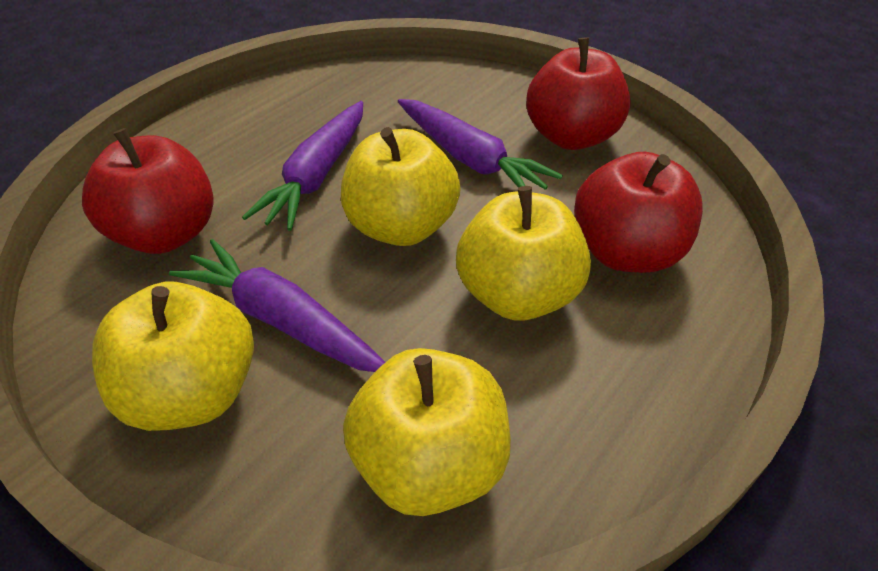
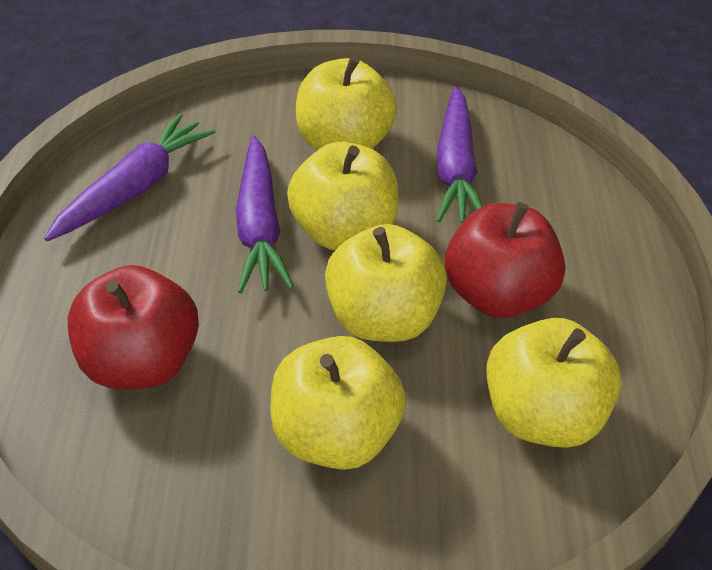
red apple: 3 -> 2
yellow apple: 4 -> 5

